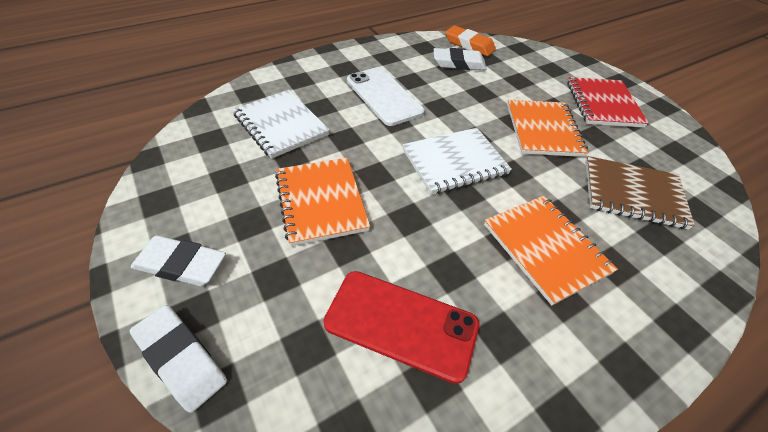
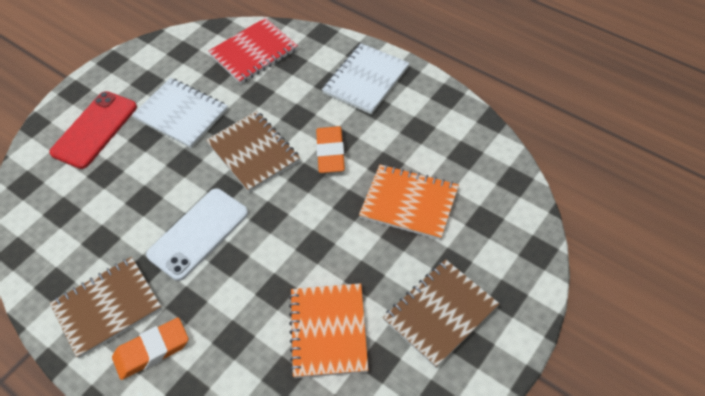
brown notebook: 1 -> 3
orange eraser: 1 -> 2
orange notebook: 3 -> 2
white eraser: 3 -> 0

